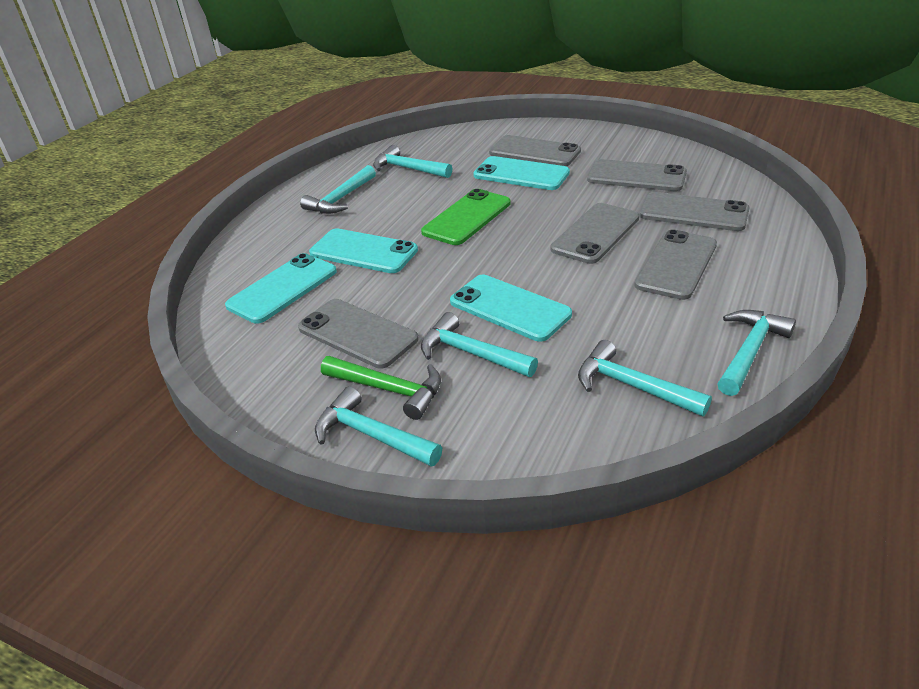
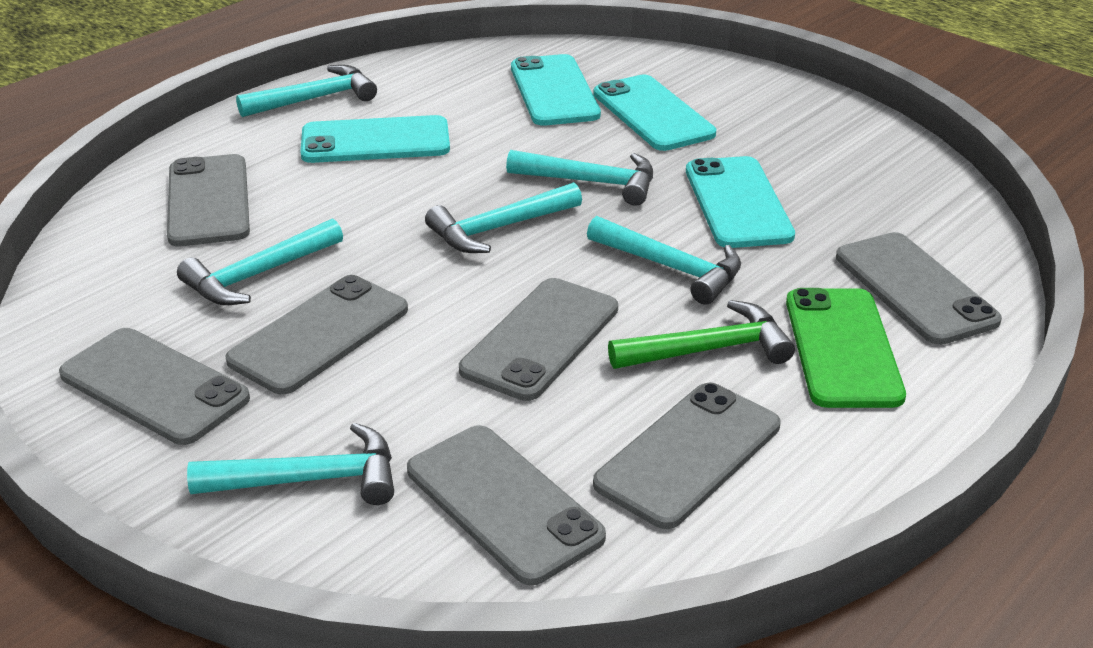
grey phone: 6 -> 7

